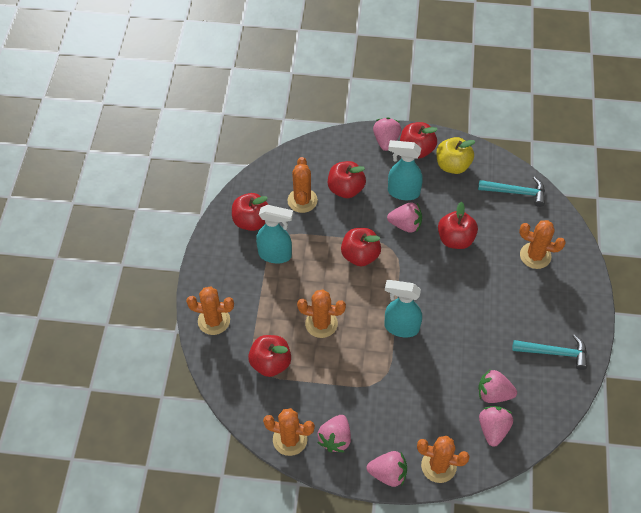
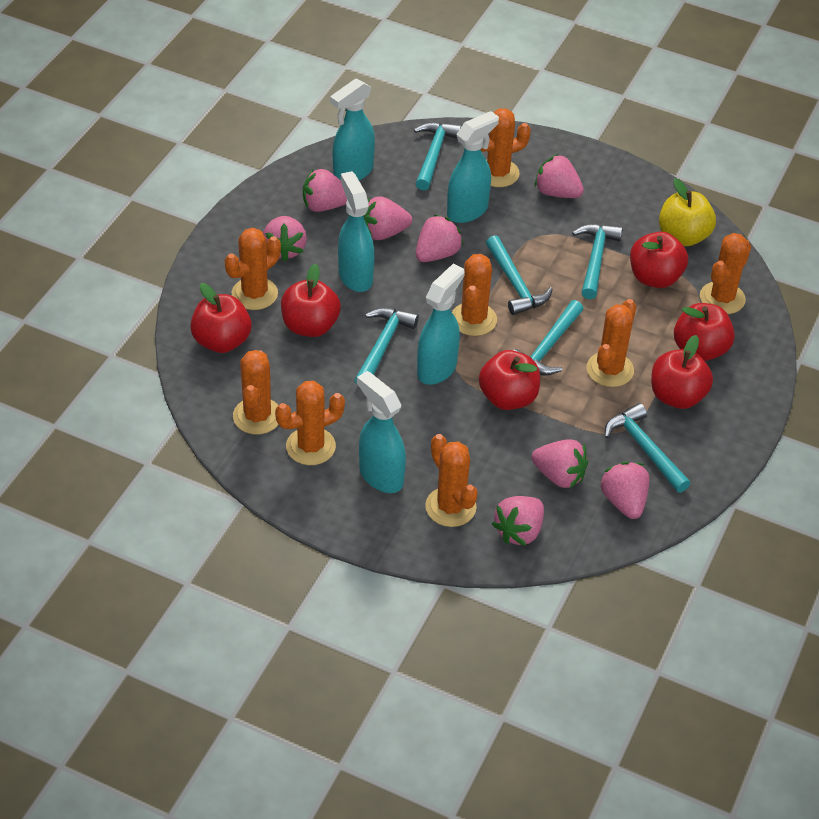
orange cactus: 6 -> 8
pink strawberry: 6 -> 8
turquoise hammer: 2 -> 6
turquoise spray bottle: 3 -> 5

